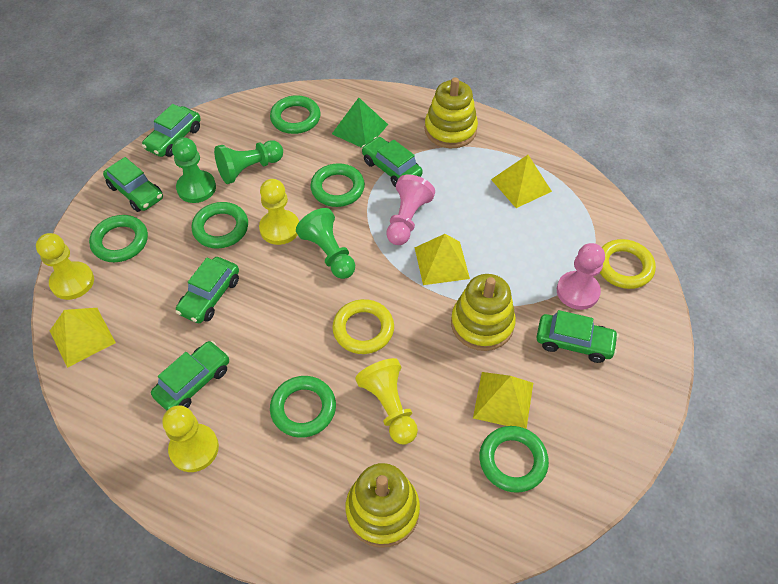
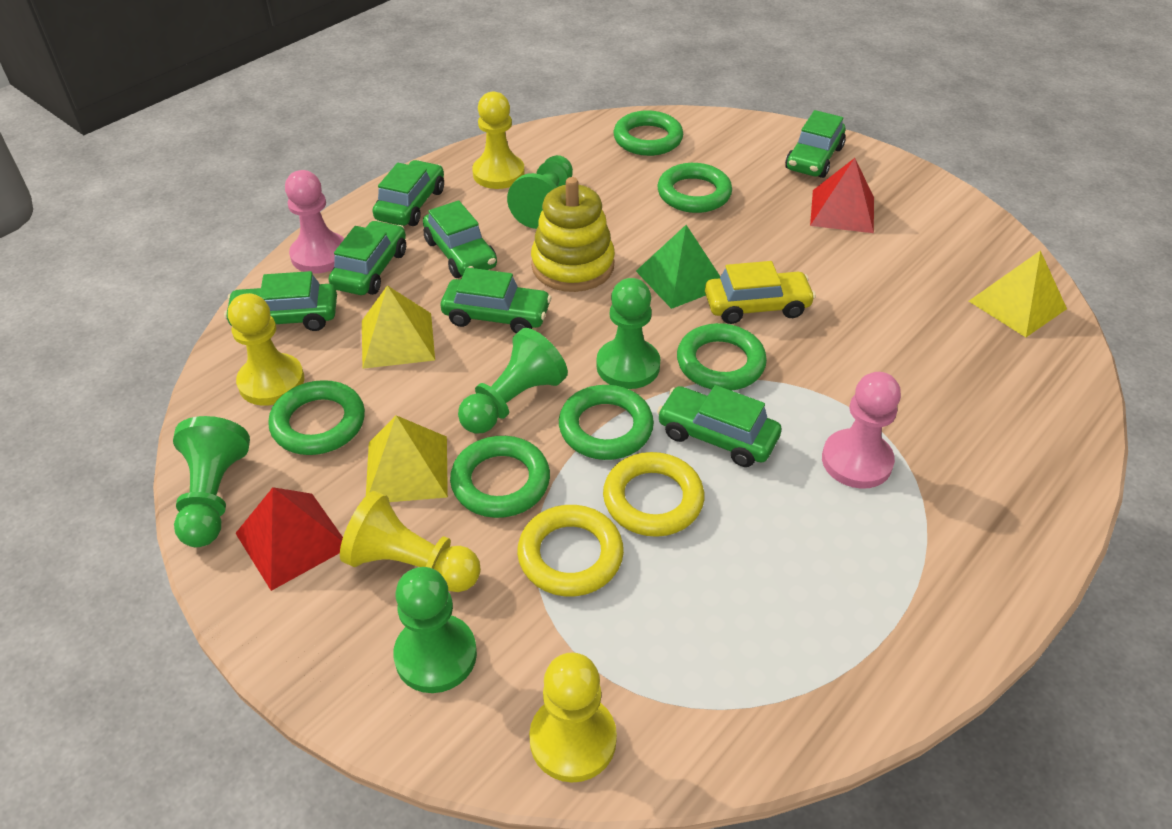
green car: 6 -> 7
green pawn: 3 -> 5
red pyramid: 0 -> 2
yellow car: 0 -> 1
yellow pyramid: 4 -> 3
yellow stacking toy: 3 -> 1

